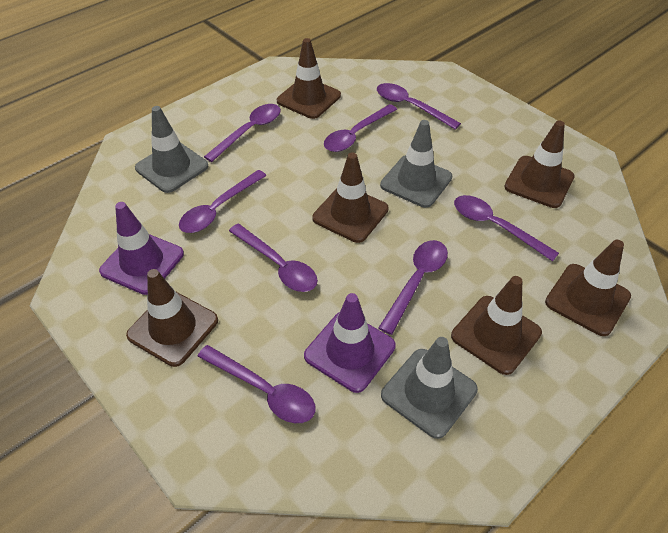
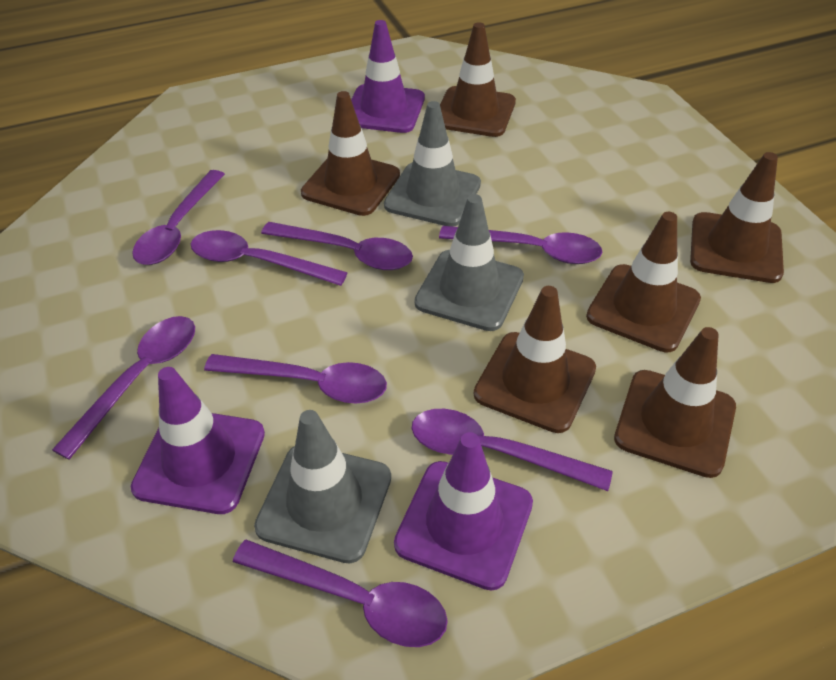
purple traffic cone: 2 -> 3

